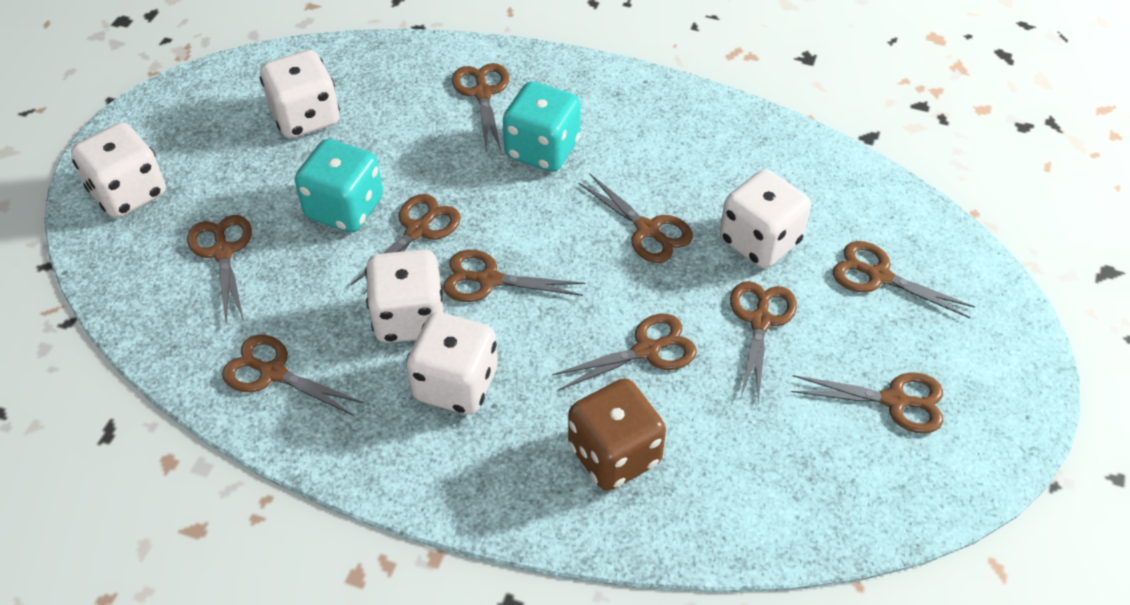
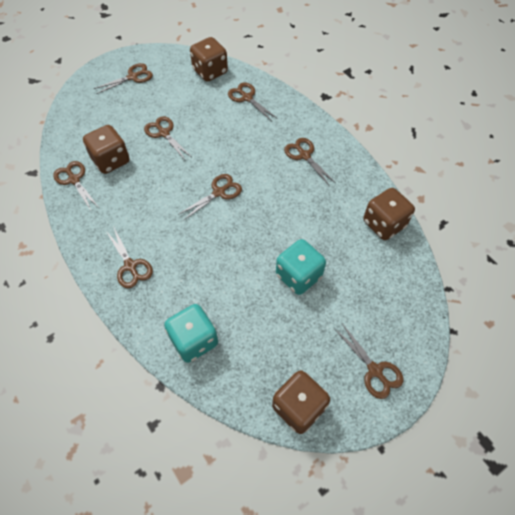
brown dice: 1 -> 4
brown scissors: 10 -> 8
white dice: 5 -> 0

